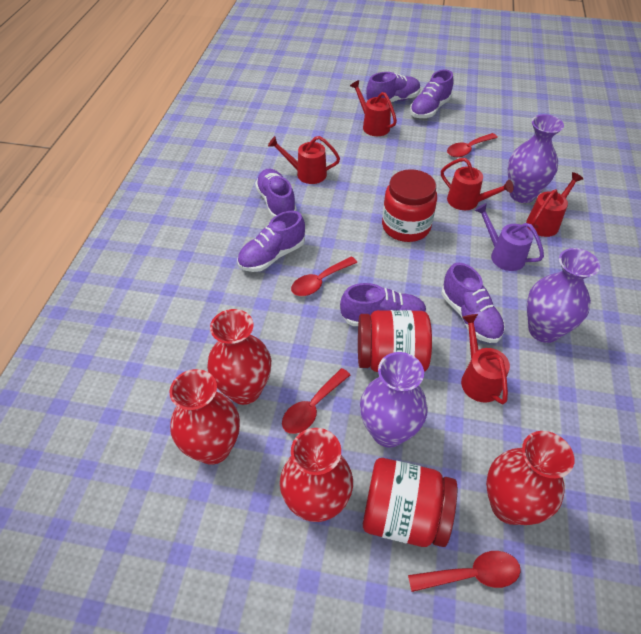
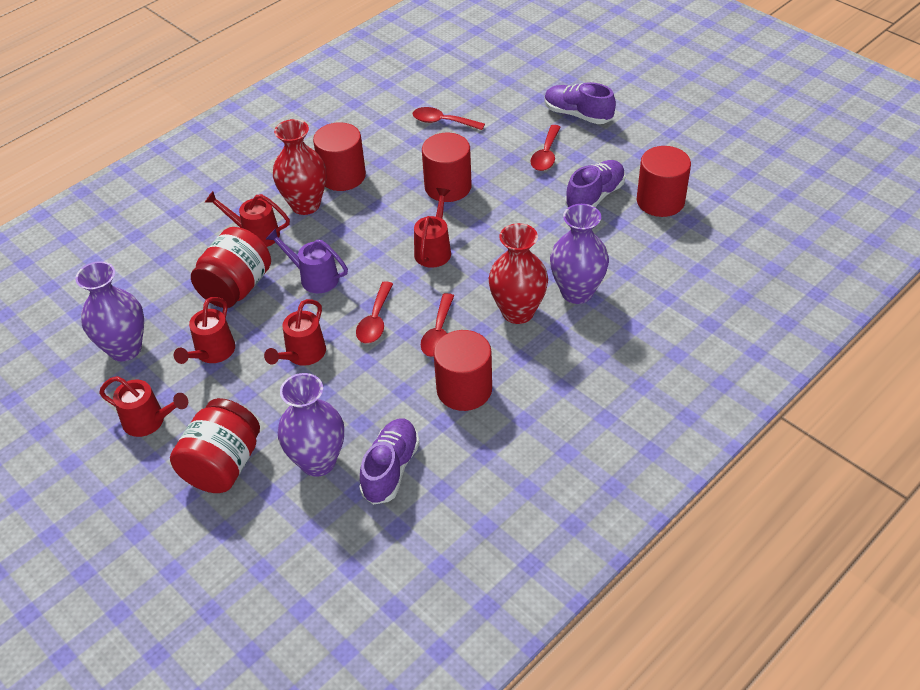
purple shoe: 6 -> 3
red cylinder: 0 -> 4
red jar: 3 -> 2
red vase: 4 -> 2

